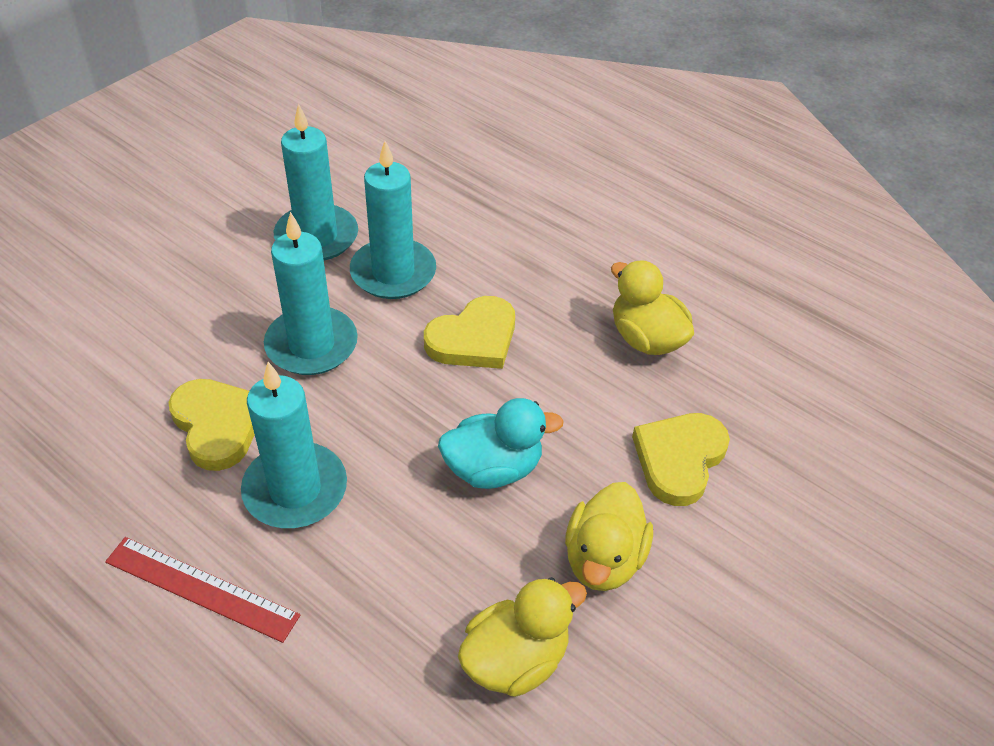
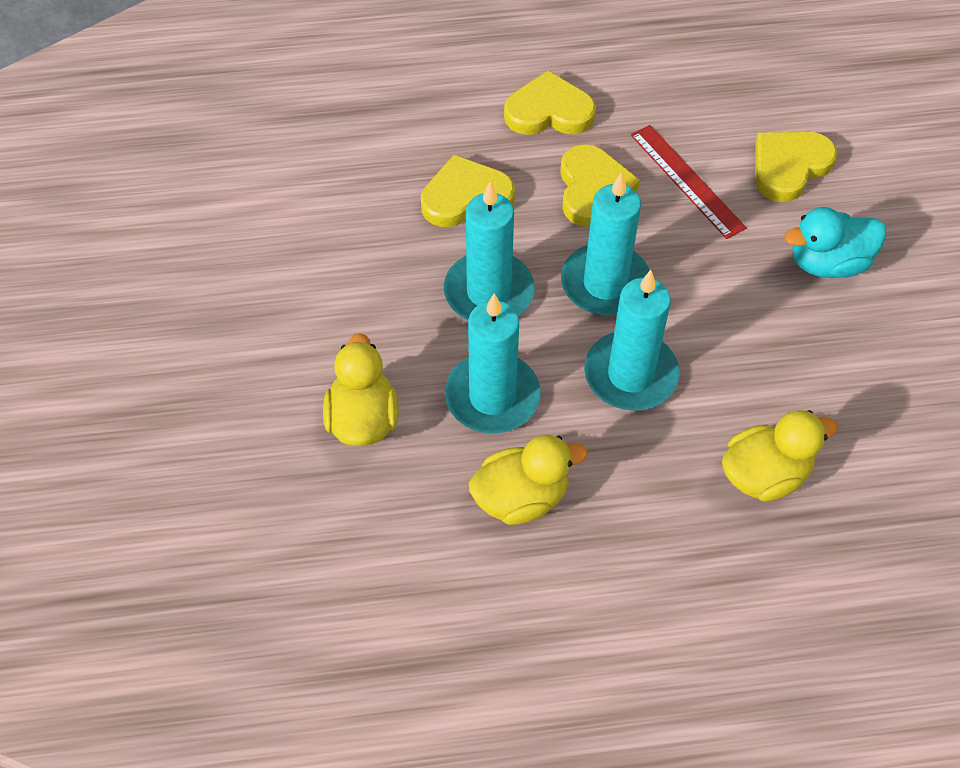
yellow heart: 3 -> 4

